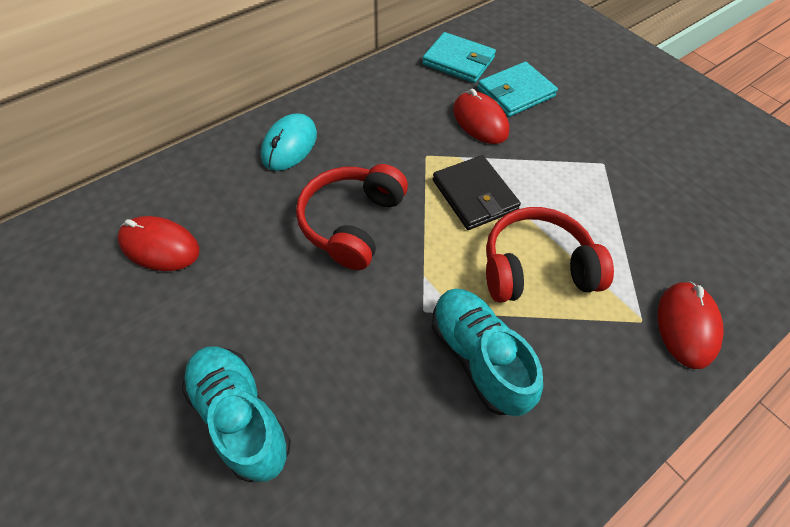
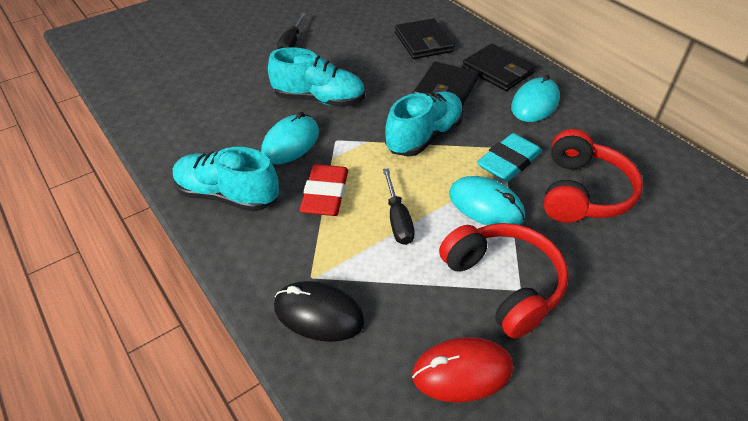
black mouse: 0 -> 1
black screwdriver: 0 -> 2
black wallet: 1 -> 3
red eraser: 0 -> 1
red mouse: 3 -> 1
turquoise eraser: 0 -> 1
turquoise mouse: 1 -> 3
turquoise shoe: 2 -> 3
turquoise wallet: 2 -> 0

